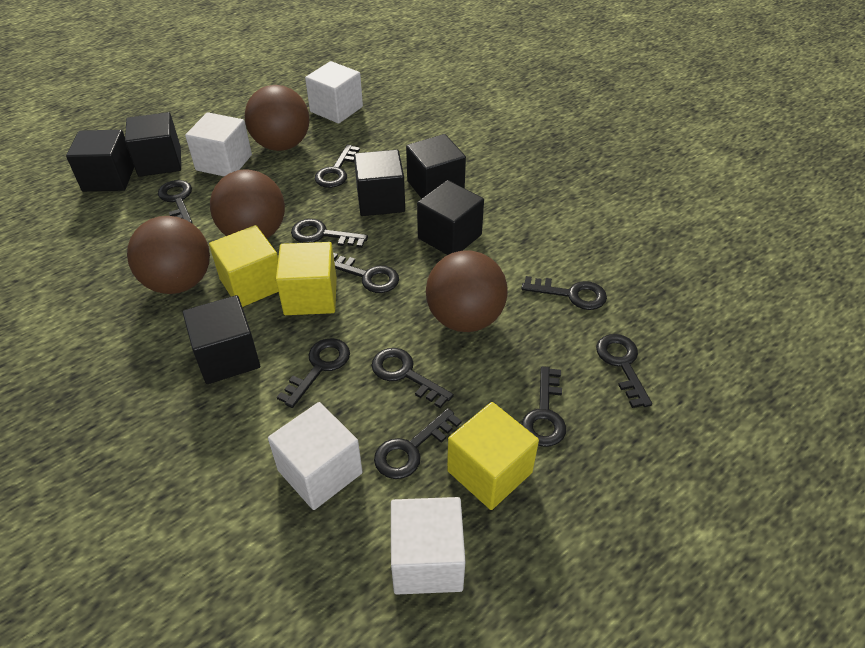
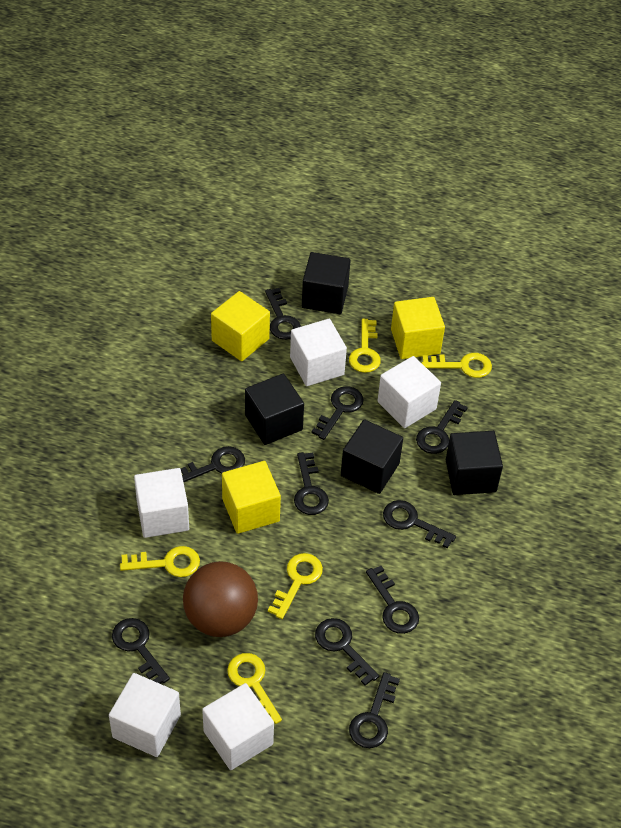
black cube: 6 -> 4
brown ball: 4 -> 1
white cube: 4 -> 5
yellow key: 0 -> 5

